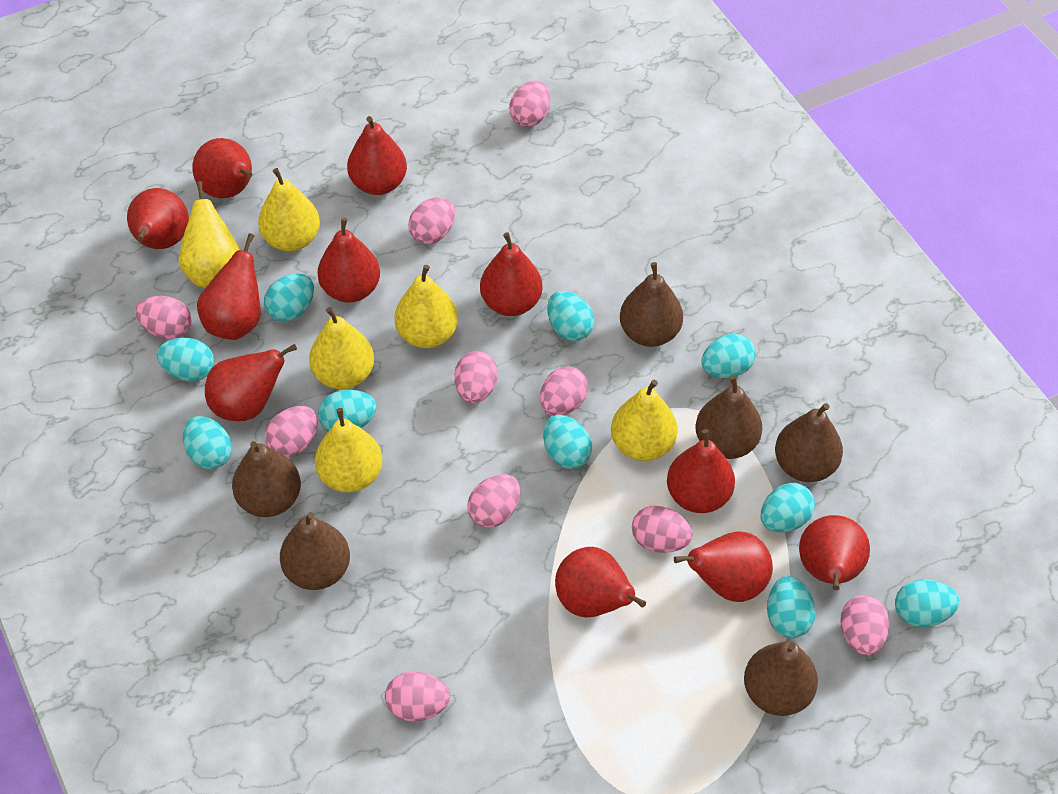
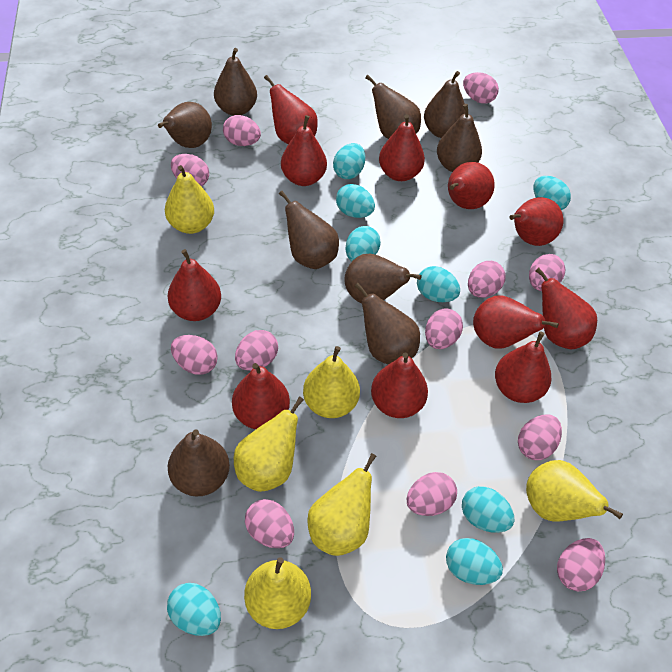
brown pear: 6 -> 9
pink egg: 10 -> 12
turquoise egg: 10 -> 8

